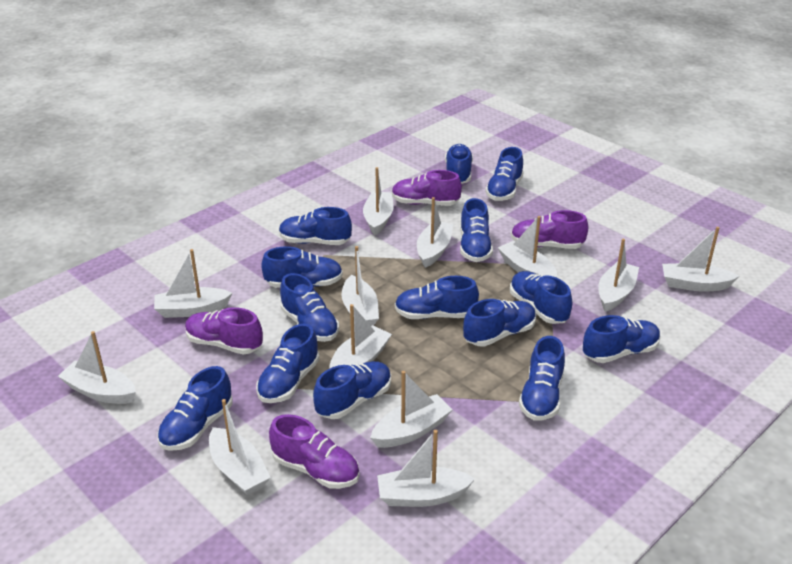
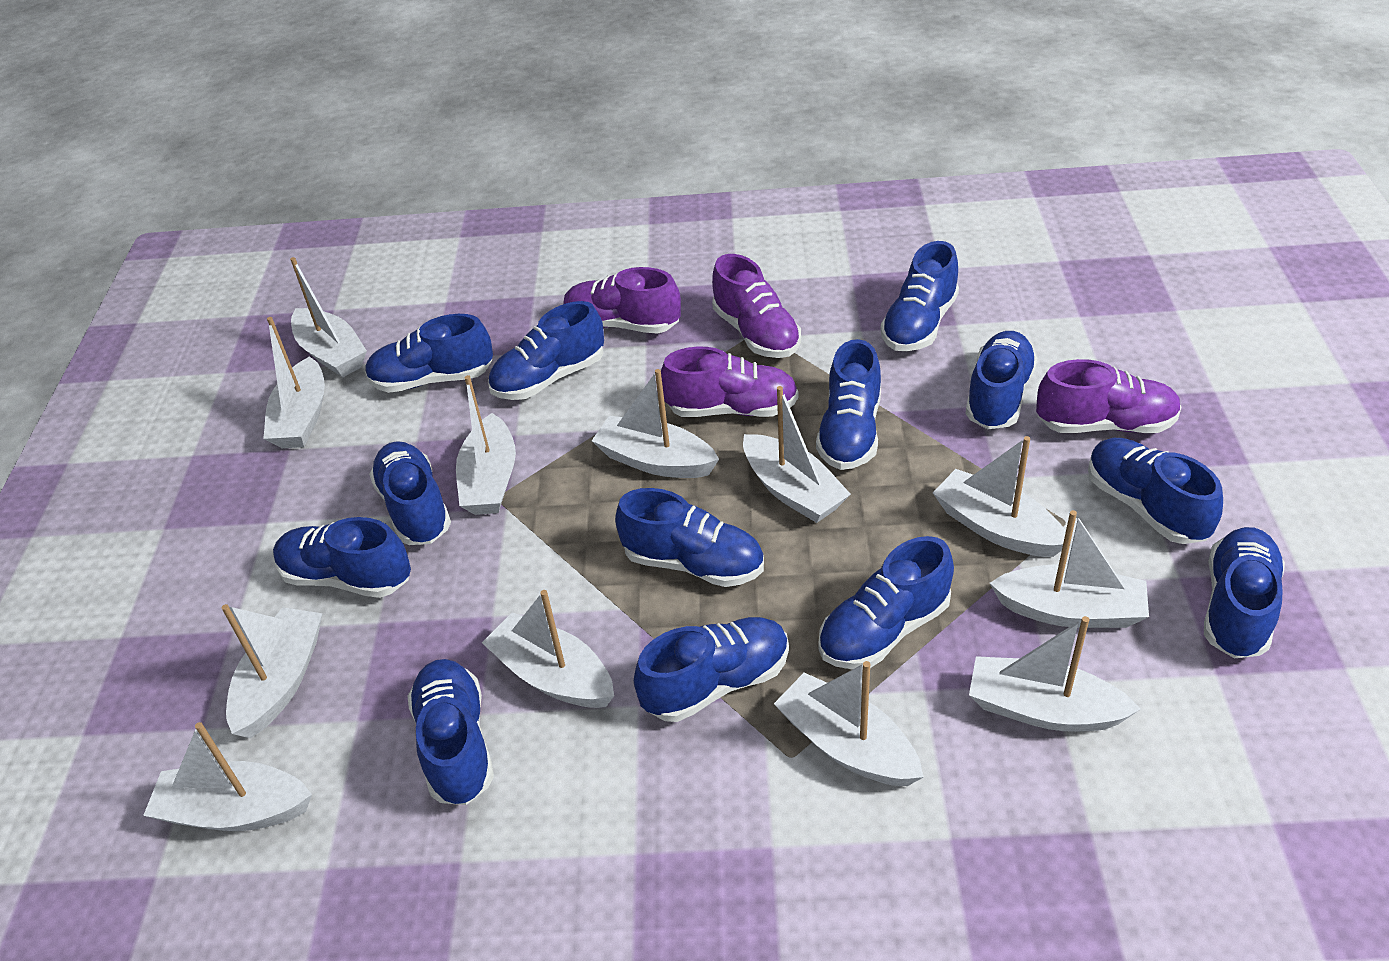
blue shoe: 14 -> 13

